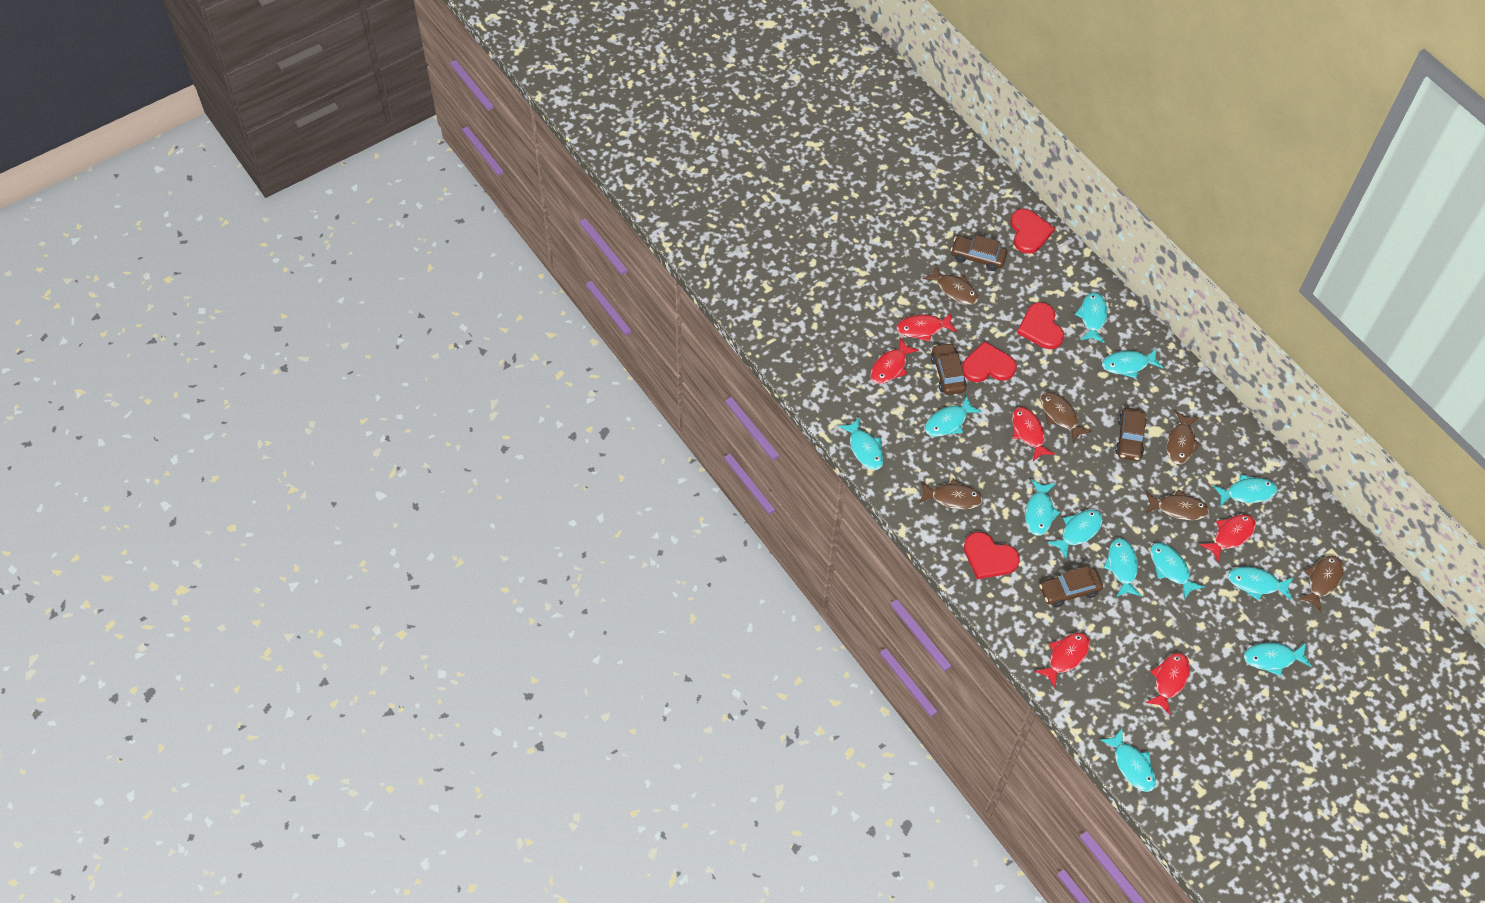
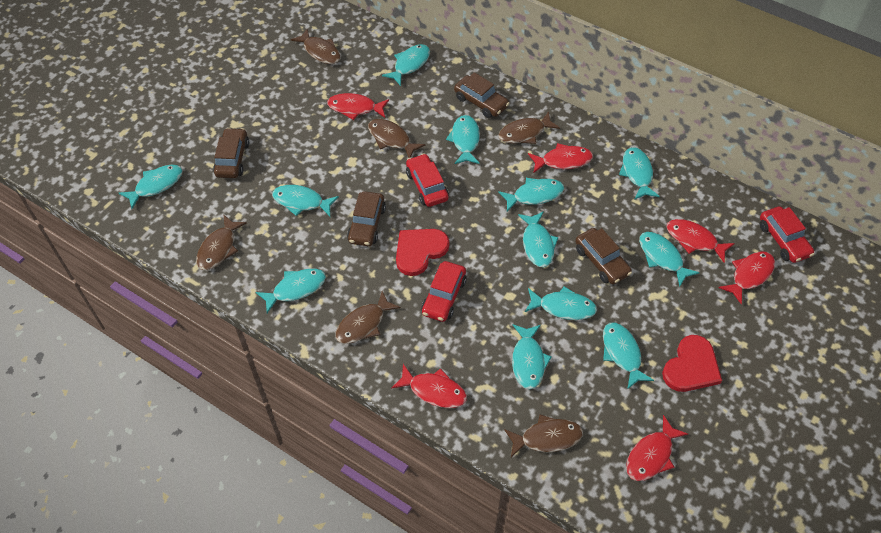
red car: 0 -> 3
red heart: 4 -> 2

